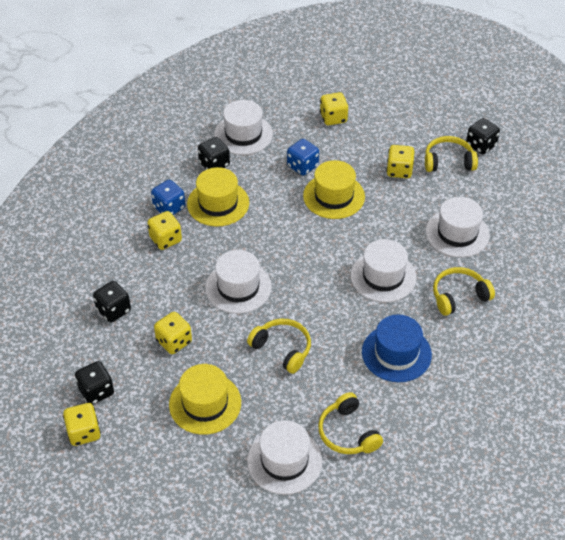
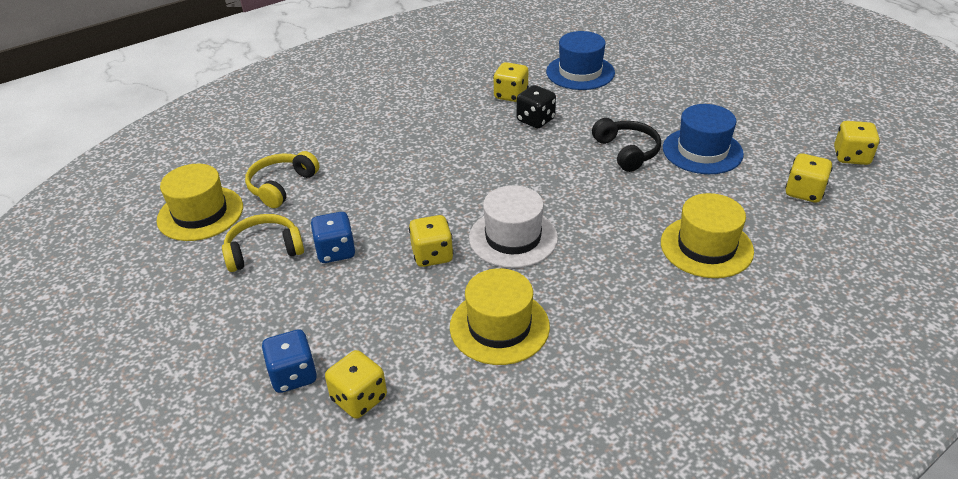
black dice: 4 -> 1
black headphones: 0 -> 1
blue hat: 1 -> 2
white hat: 5 -> 1
yellow headphones: 4 -> 2

